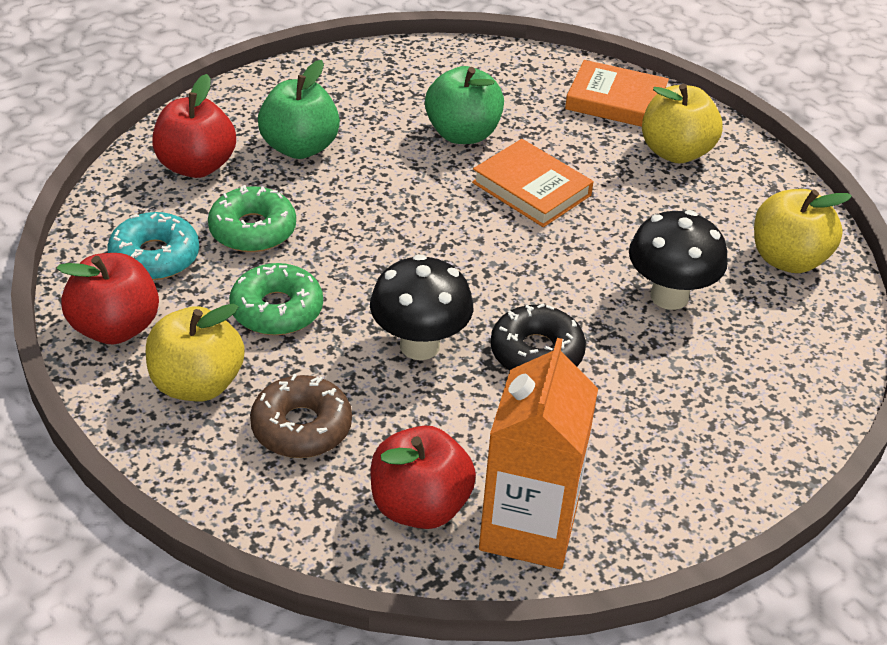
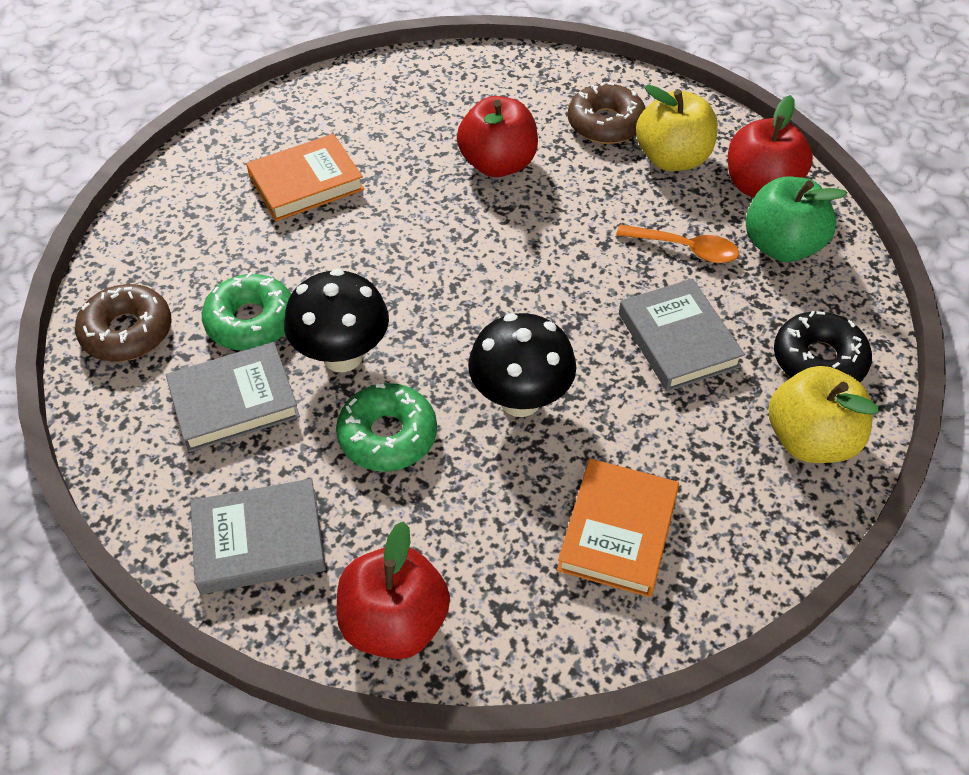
brown donut: 1 -> 2
green apple: 2 -> 1
grey book: 0 -> 3
orange carton: 1 -> 0
orange spoon: 0 -> 1
turquoise donut: 1 -> 0
yellow apple: 3 -> 2

